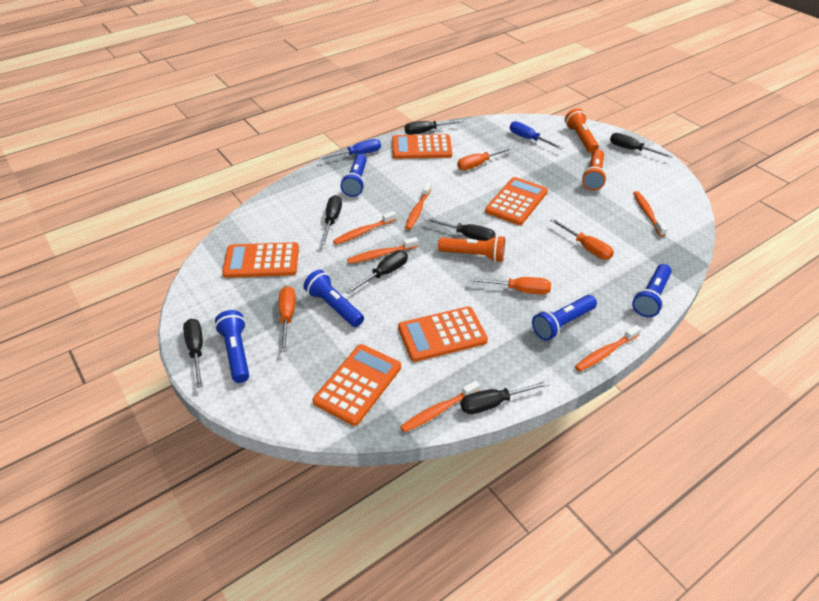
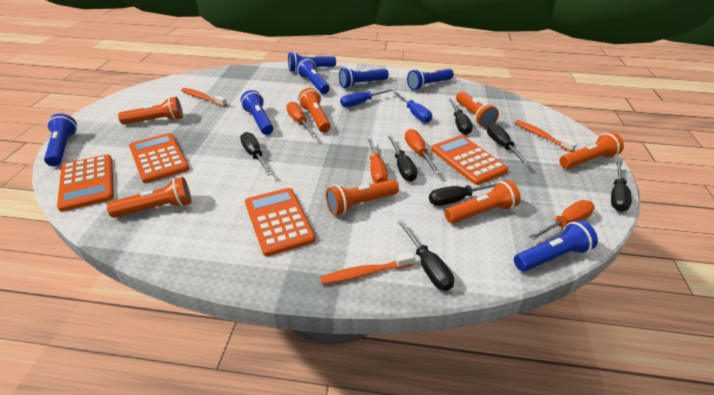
blue flashlight: 5 -> 7
orange calculator: 5 -> 4
orange flashlight: 3 -> 7
orange toothbrush: 6 -> 3

